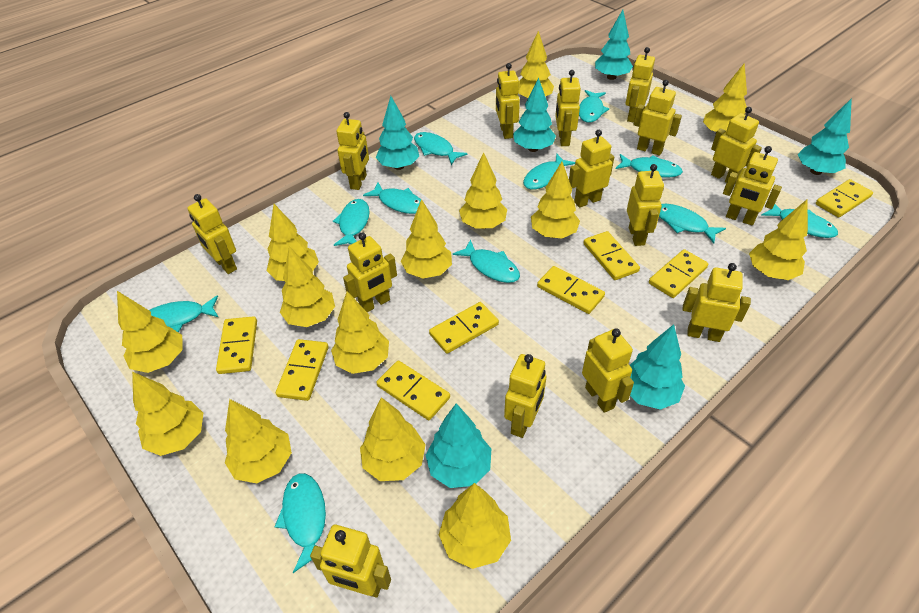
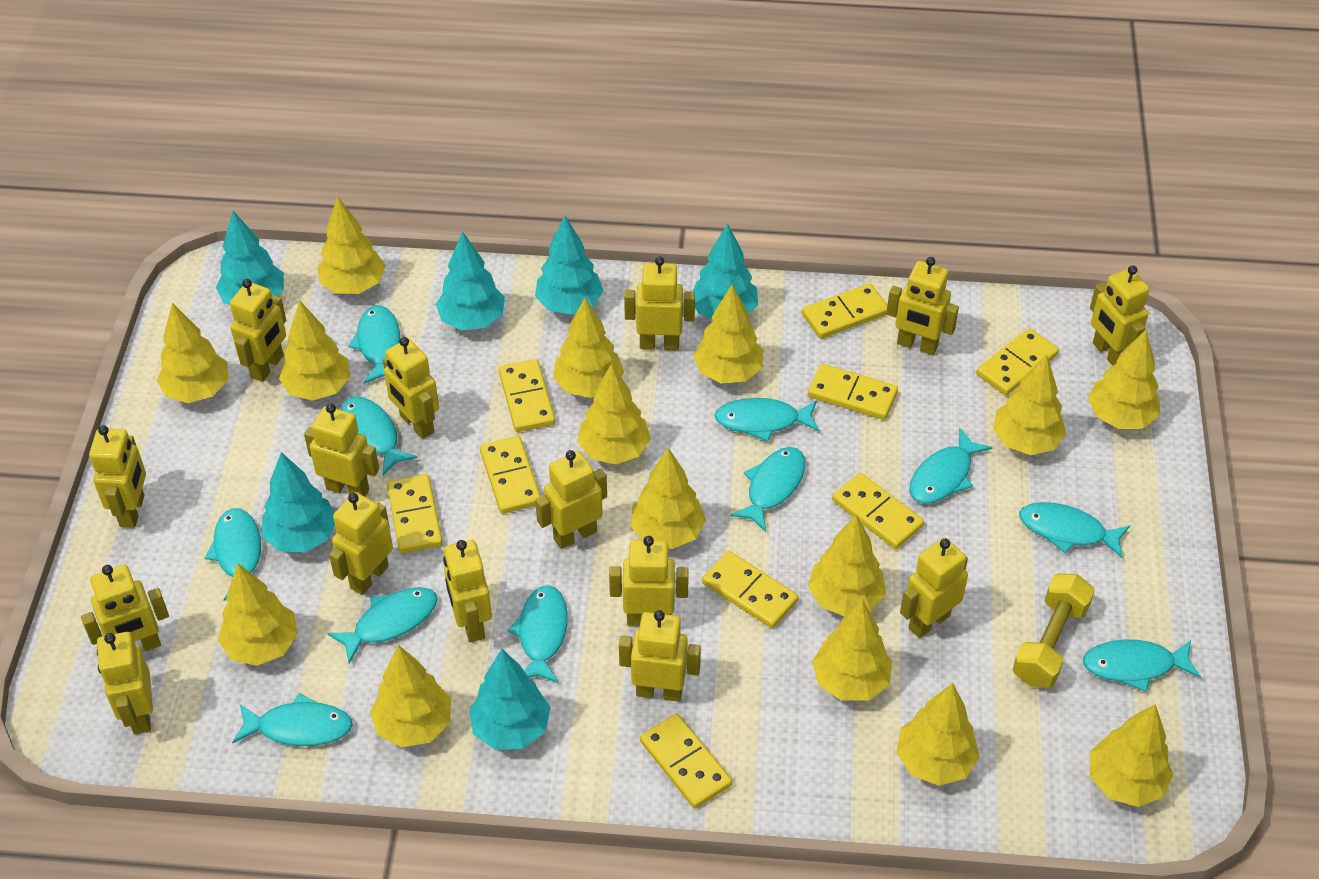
yellow domino: 8 -> 9
yellow dumbbell: 0 -> 1
yellow tree: 14 -> 15

